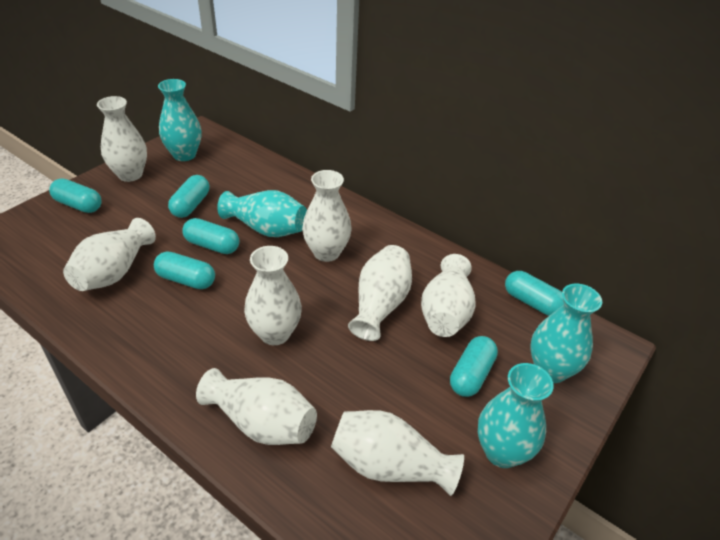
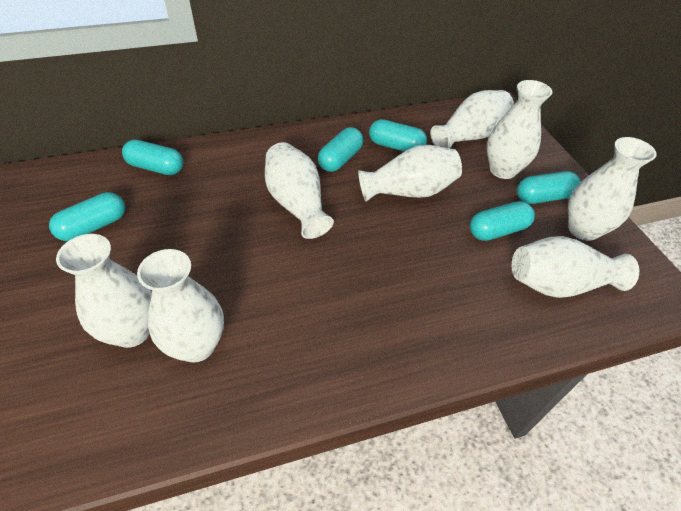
turquoise vase: 4 -> 0

